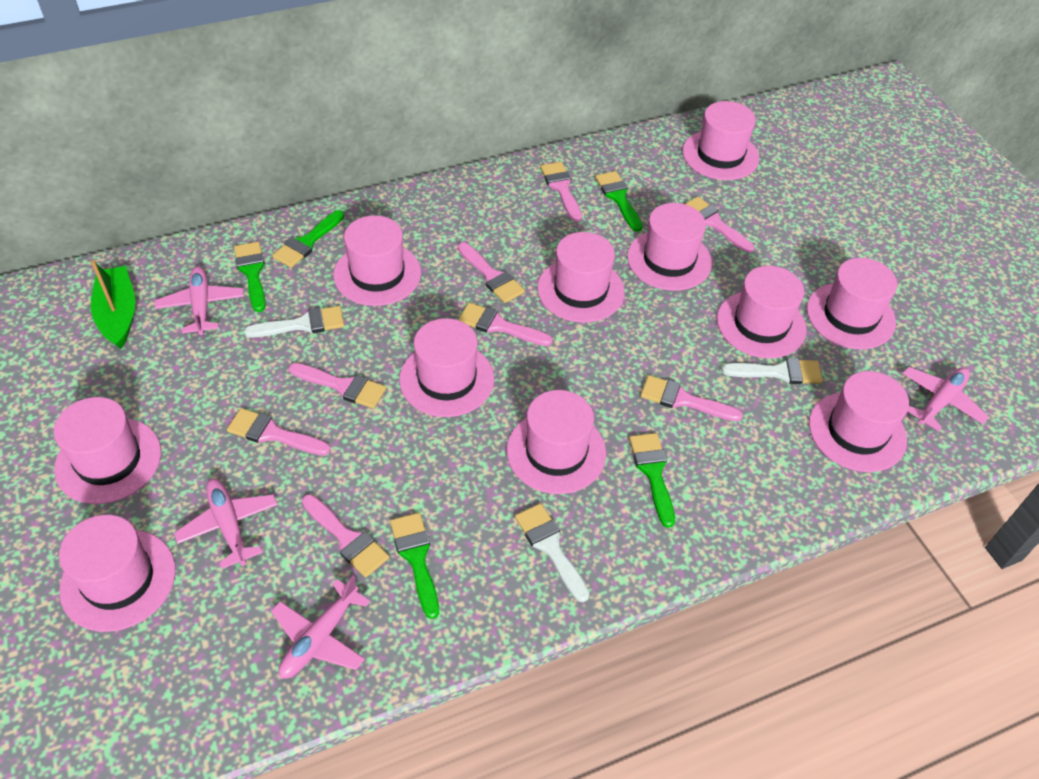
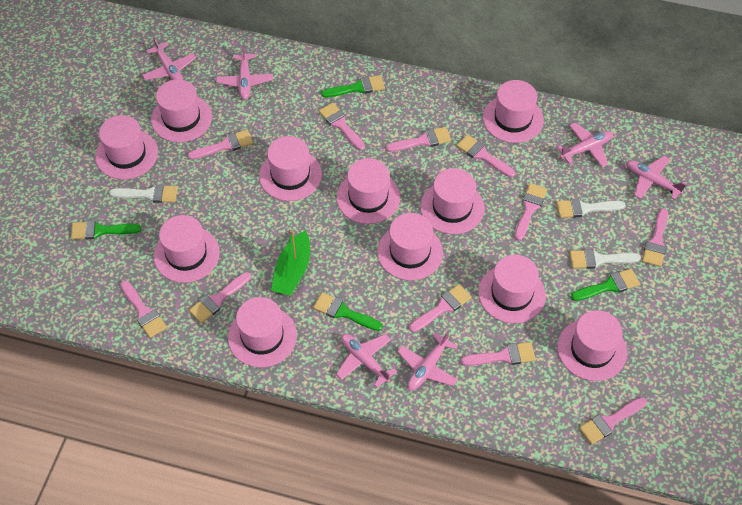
green brush: 5 -> 4
pink brush: 8 -> 11
pink plane: 4 -> 6

